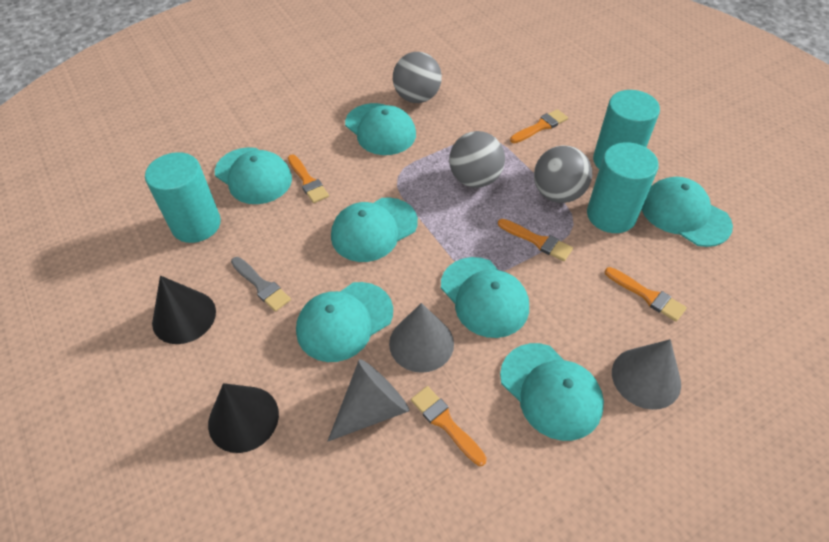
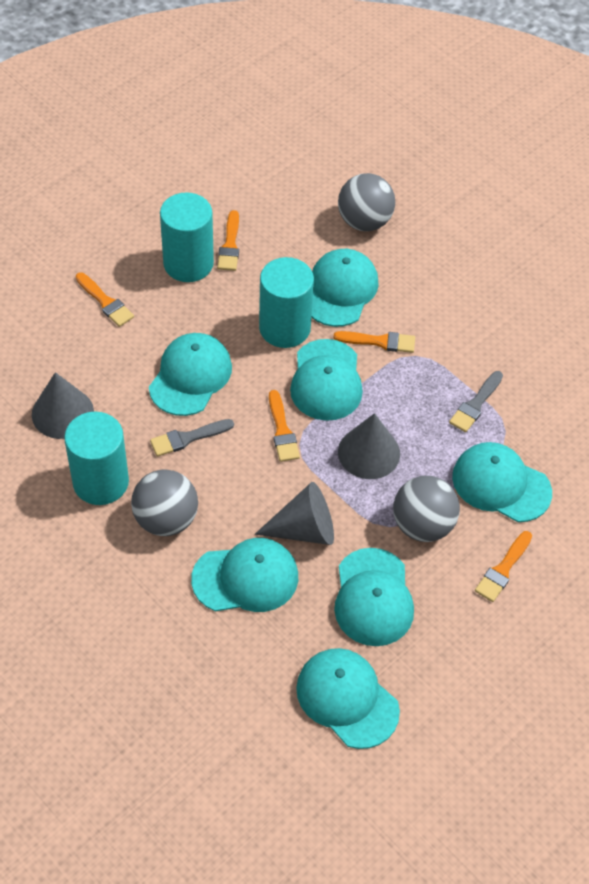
black cone: 2 -> 0
grey brush: 1 -> 2

